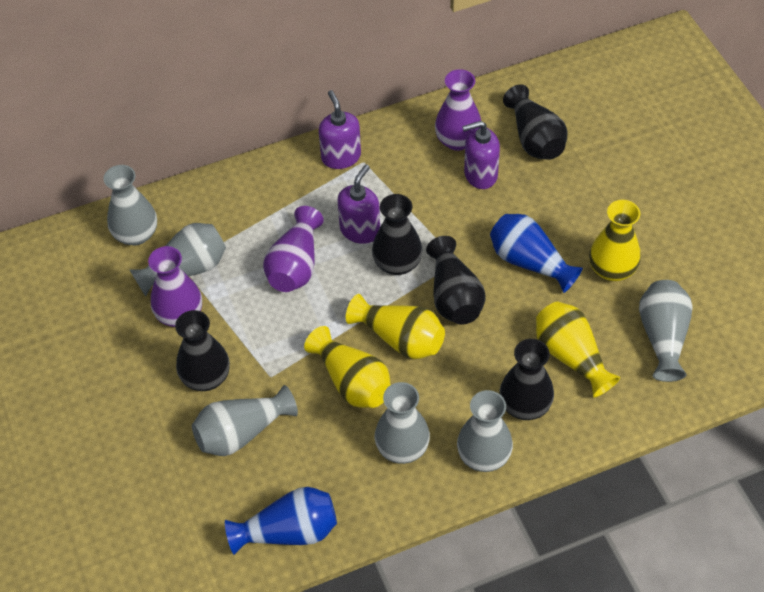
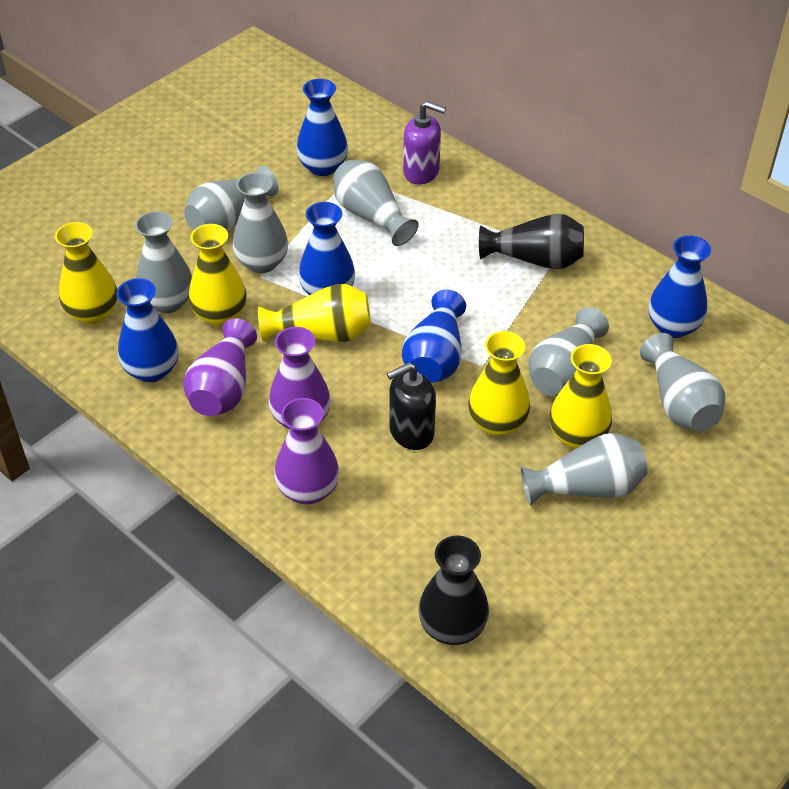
black soap dispenser: 0 -> 1
black vase: 5 -> 2
blue vase: 2 -> 5
grey vase: 6 -> 7
purple soap dispenser: 3 -> 1
yellow vase: 4 -> 5

